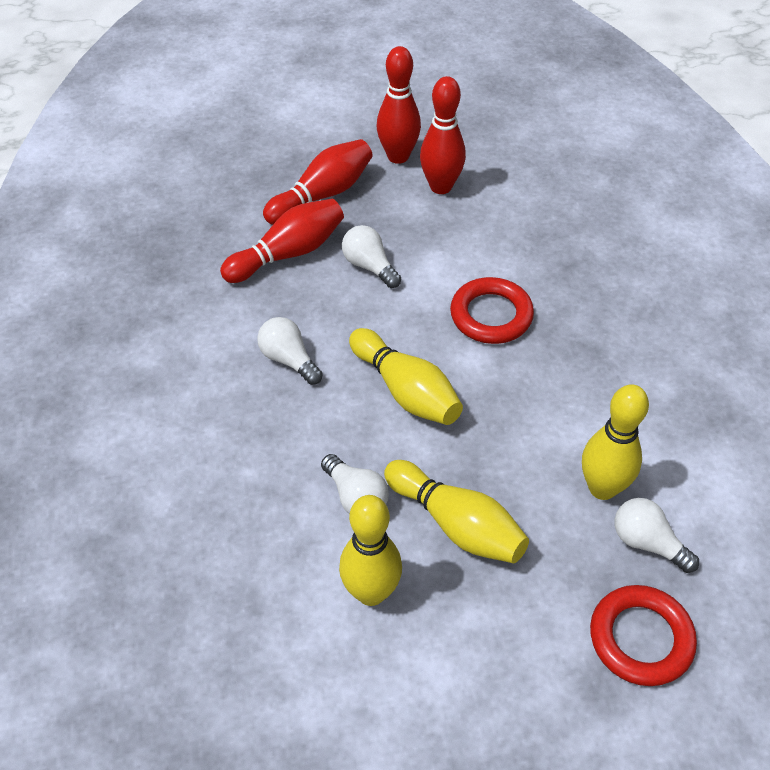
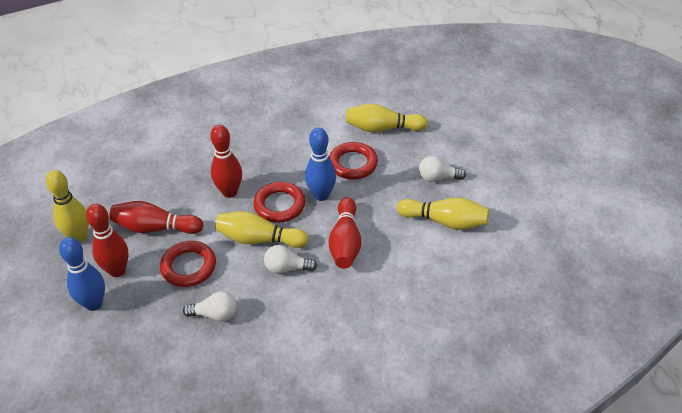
blue bowling pin: 0 -> 2
red ring: 2 -> 3
white light bulb: 4 -> 3

